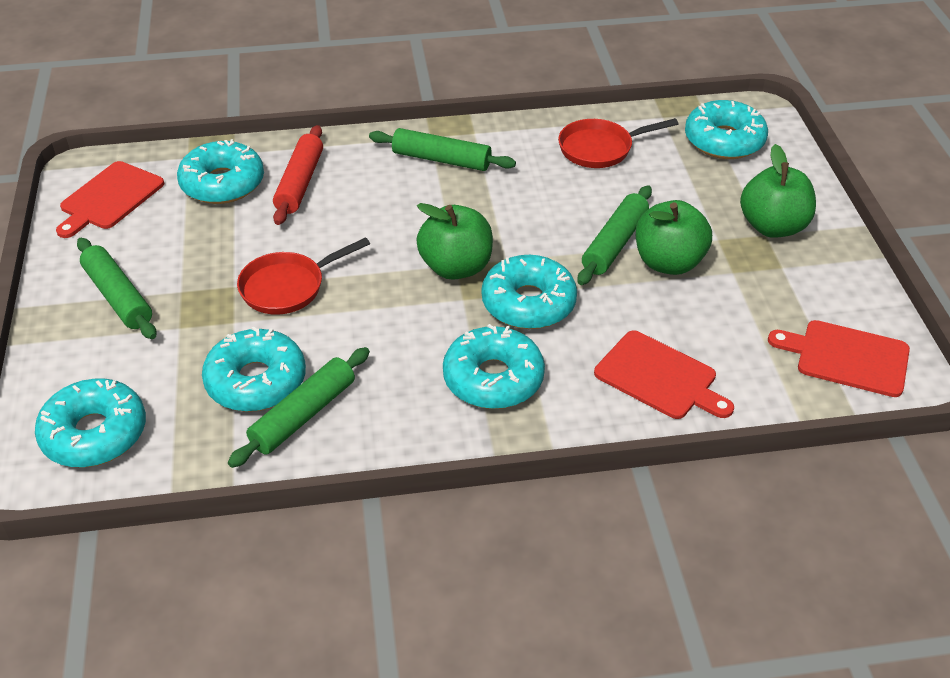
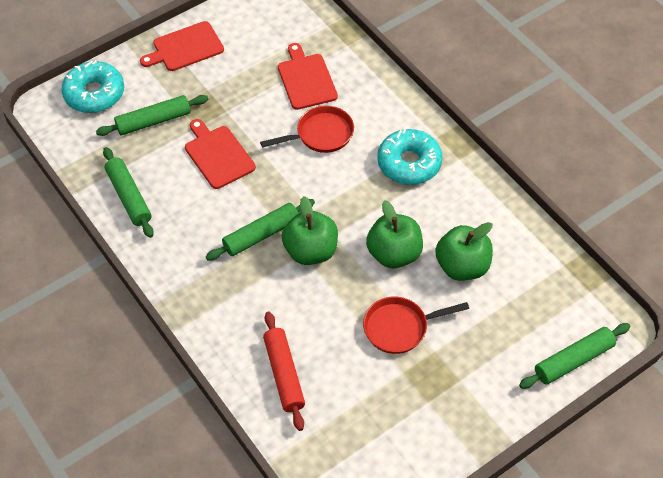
turquoise donut: 6 -> 2

